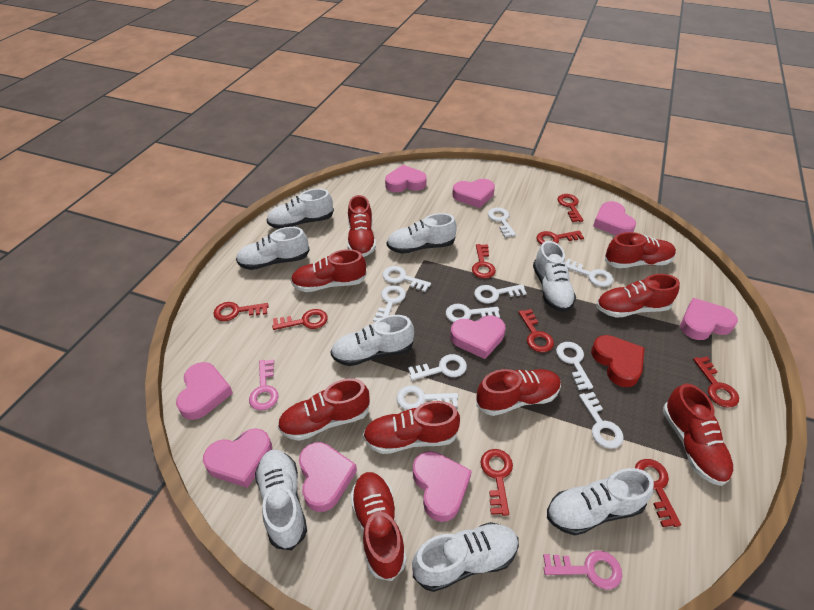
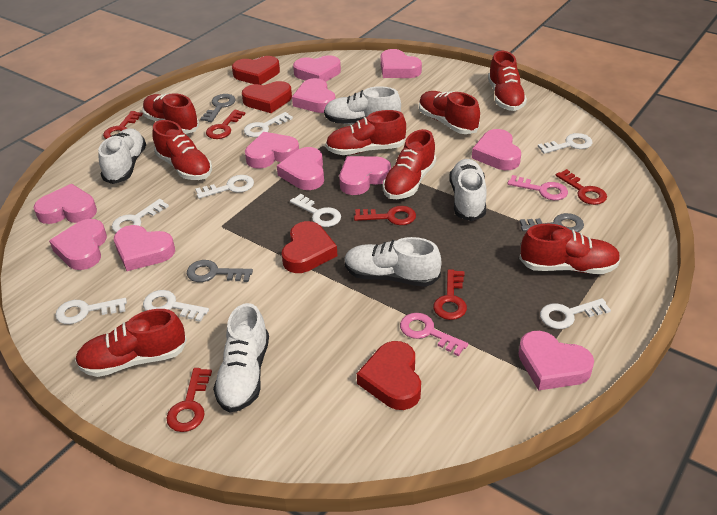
grey key: 0 -> 3
pink heart: 9 -> 11
red heart: 1 -> 4
red key: 9 -> 6
red shoe: 9 -> 8
white key: 10 -> 8
white shoe: 8 -> 5

